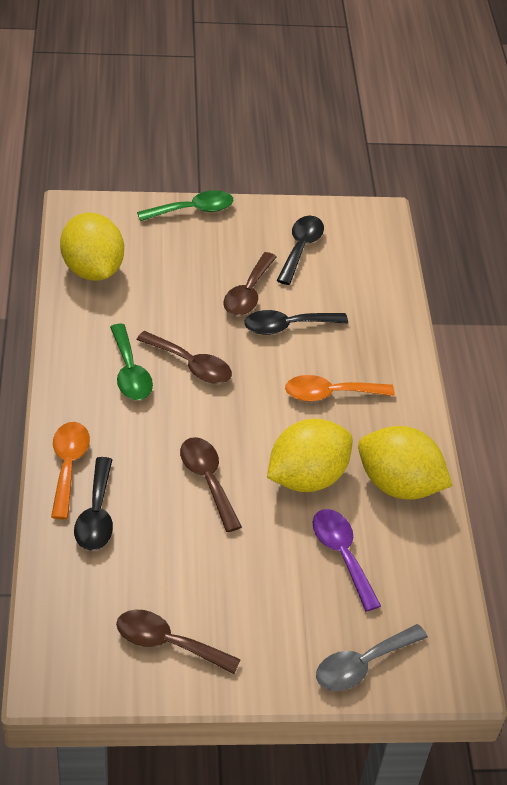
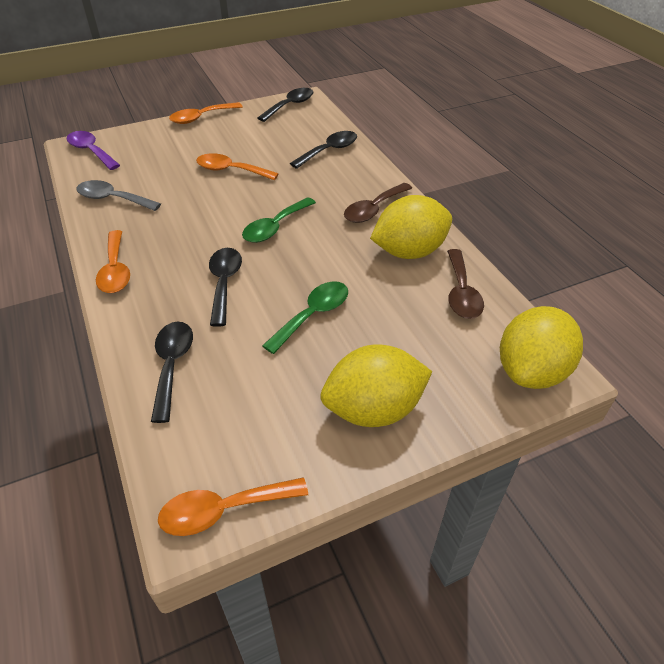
black spoon: 3 -> 4
brown spoon: 4 -> 2
orange spoon: 2 -> 4

